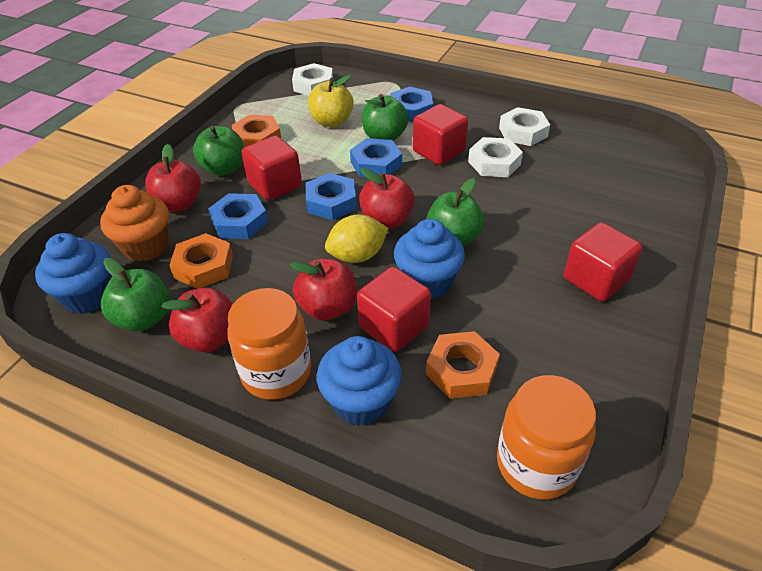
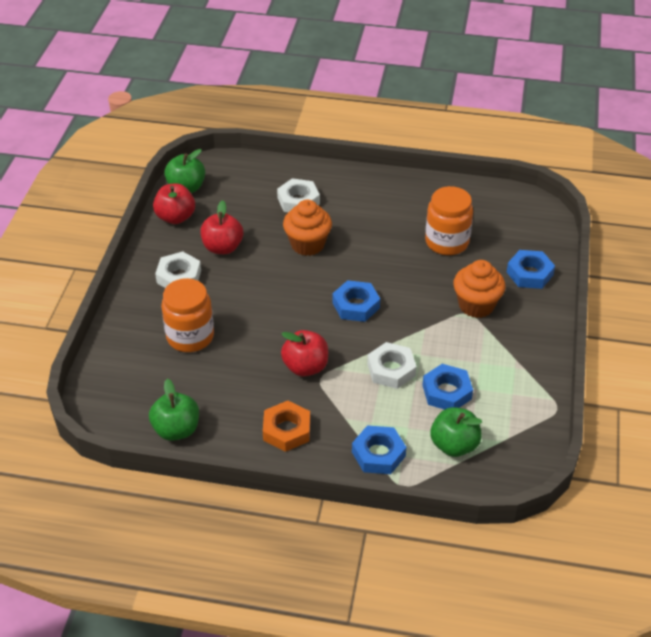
blue cupcake: 3 -> 0
green apple: 4 -> 3
orange cupcake: 1 -> 2
orange nut: 3 -> 1
red apple: 4 -> 3
red cube: 4 -> 0
yellow apple: 1 -> 0
yellow lemon: 1 -> 0

